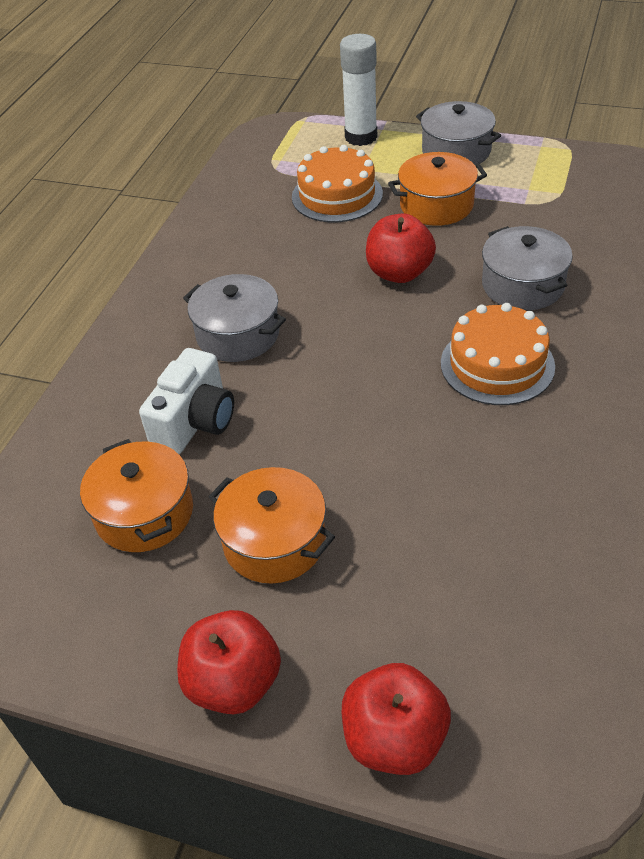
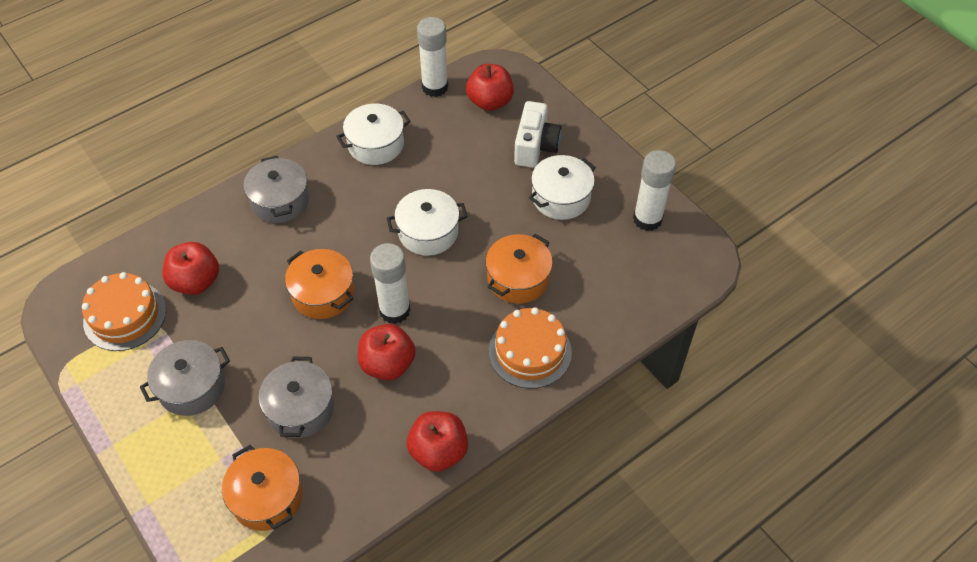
red apple: 3 -> 4
white glue stick: 1 -> 3
white pot: 0 -> 3

